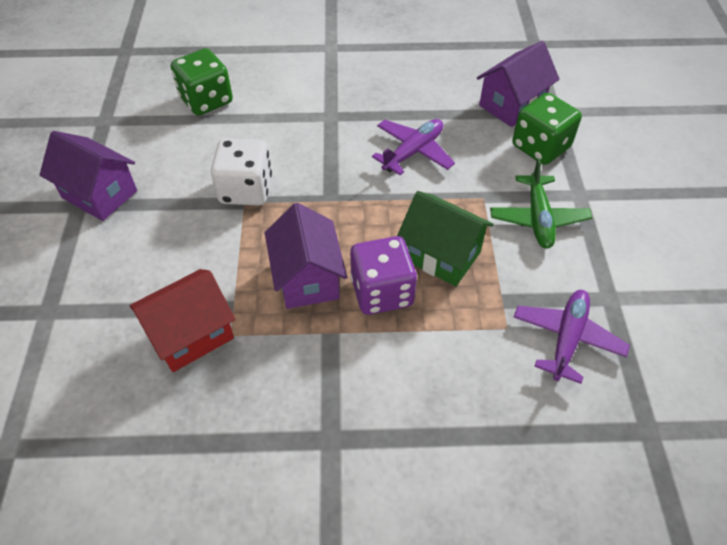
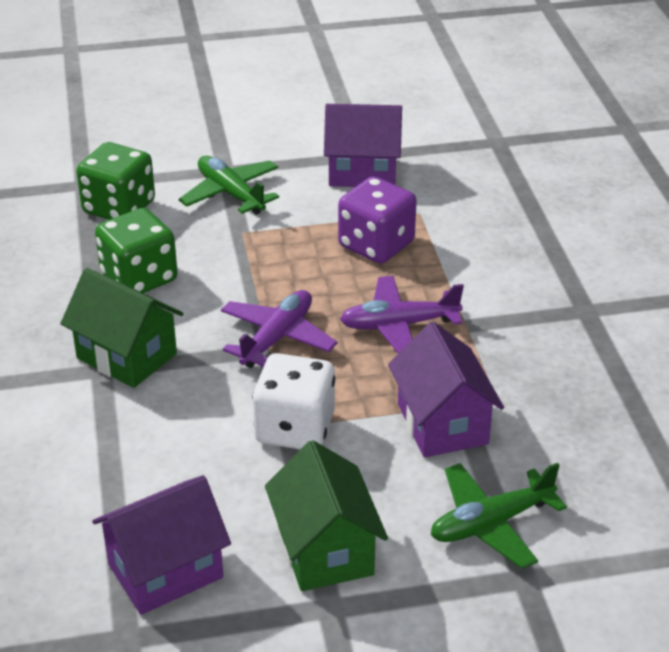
green house: 1 -> 2
green plane: 1 -> 2
red house: 1 -> 0

